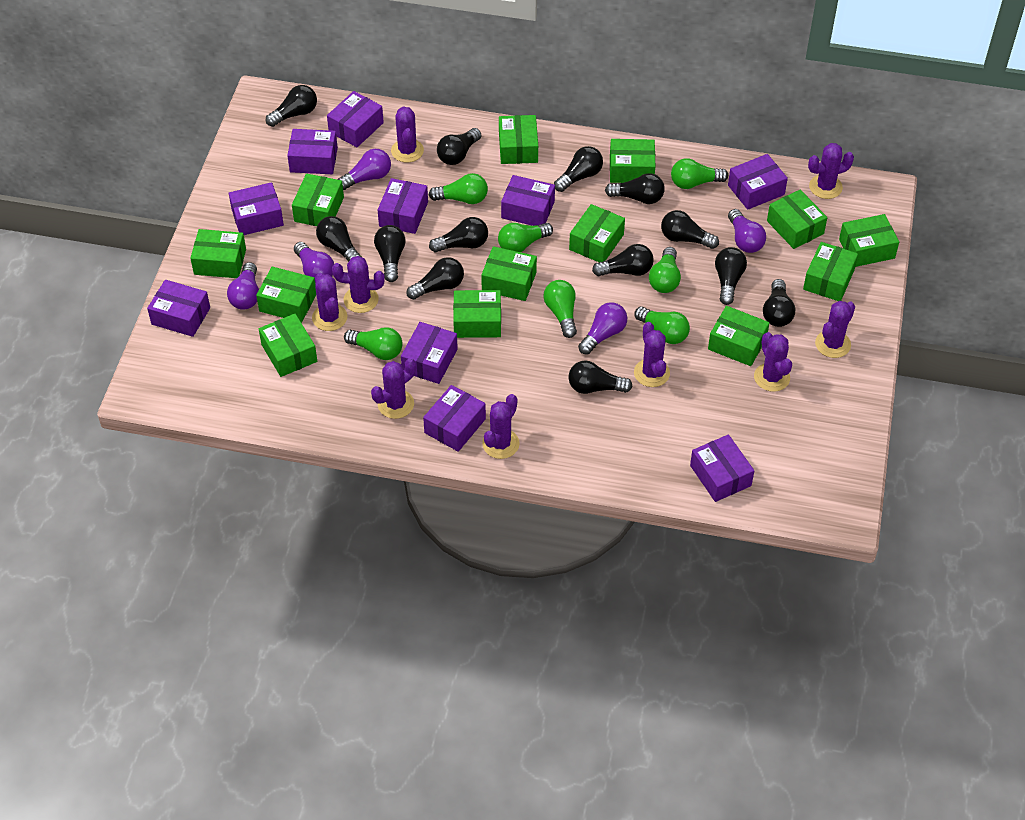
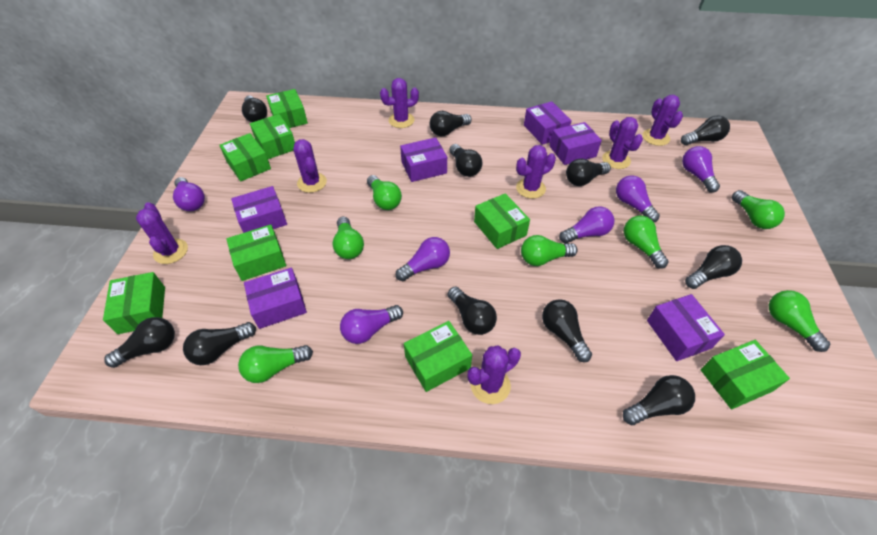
black light bulb: 13 -> 11
green box: 13 -> 8
purple box: 10 -> 6
purple cactus: 9 -> 7
purple light bulb: 5 -> 6

